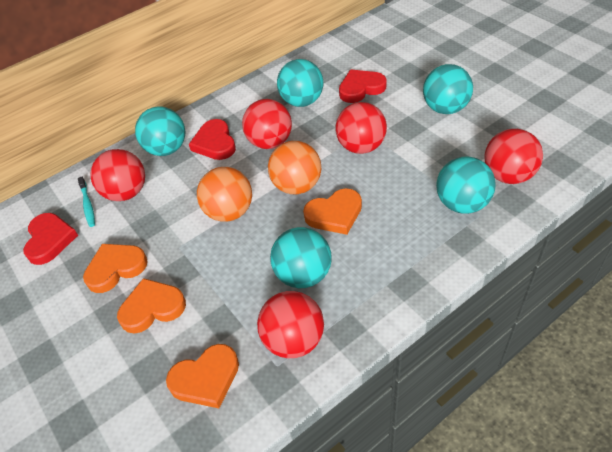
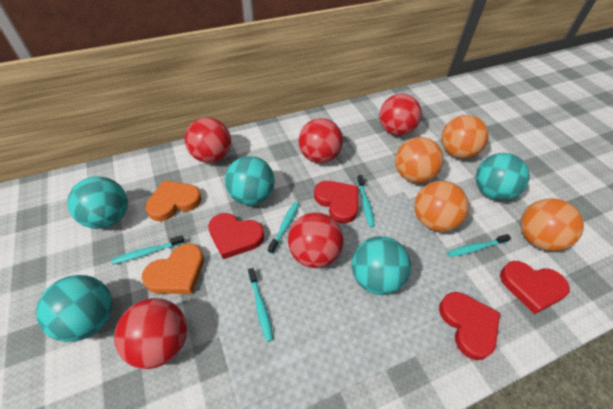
orange ball: 2 -> 4
orange heart: 4 -> 2
red heart: 3 -> 4
turquoise toothbrush: 1 -> 5

